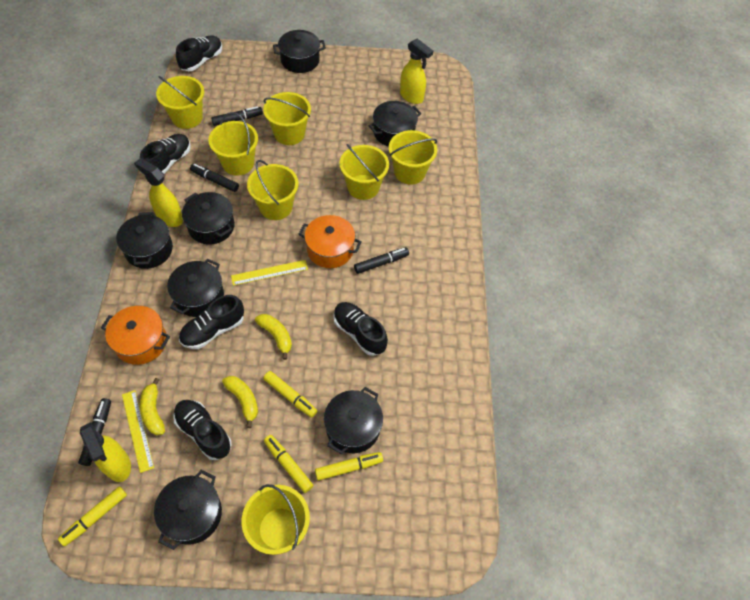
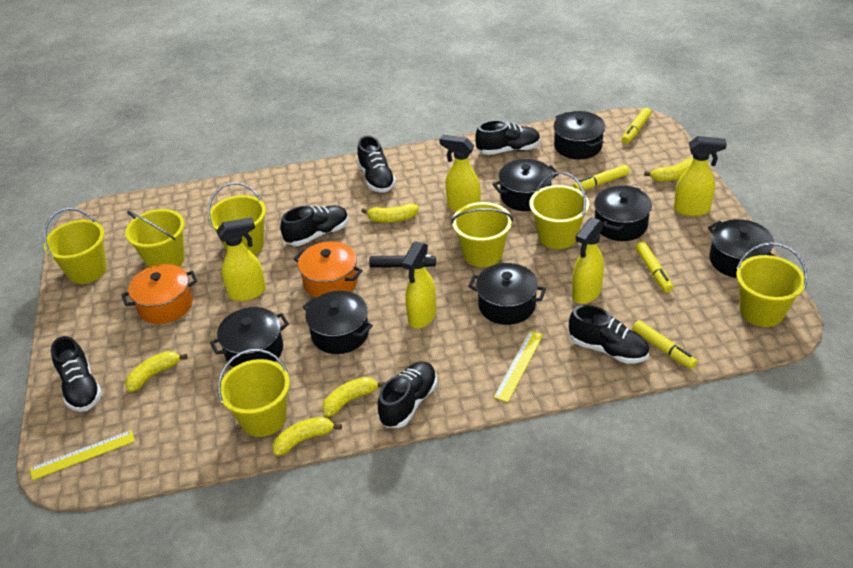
black marker: 4 -> 1
black shoe: 5 -> 6
yellow banana: 3 -> 5
yellow spray bottle: 3 -> 5

